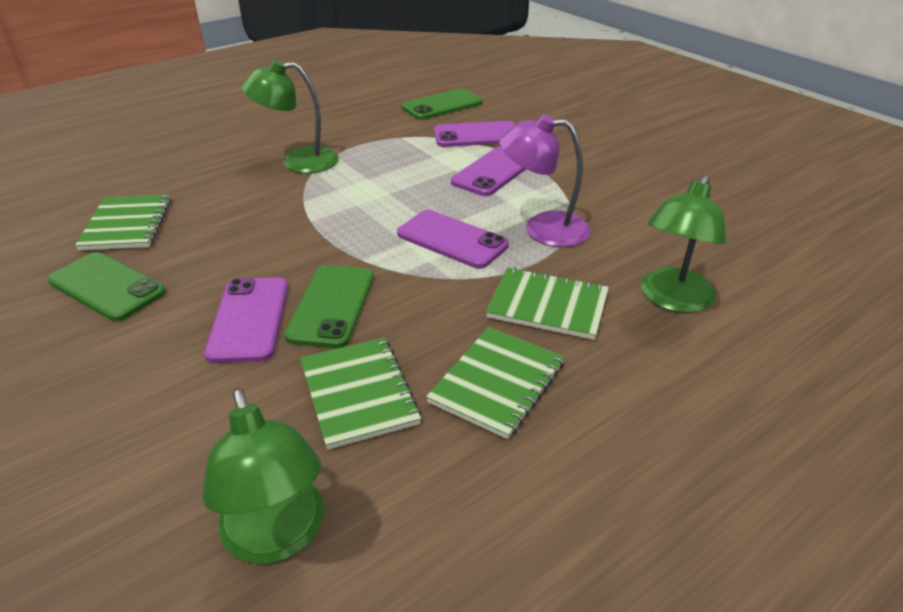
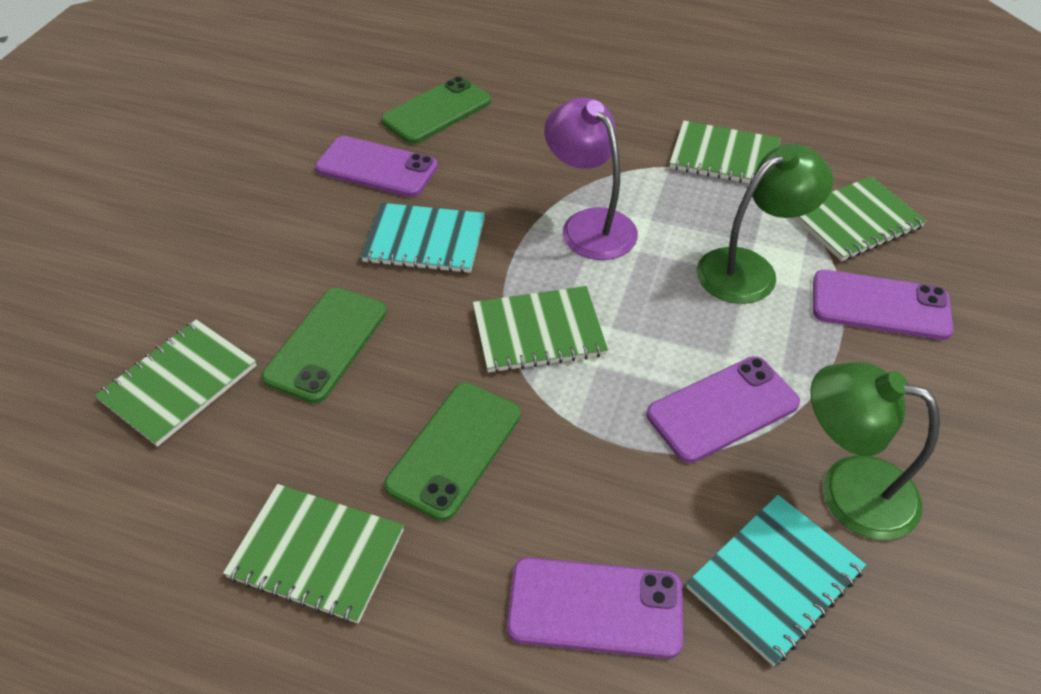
green lamp: 3 -> 2
green notebook: 4 -> 5
turquoise notebook: 0 -> 2

